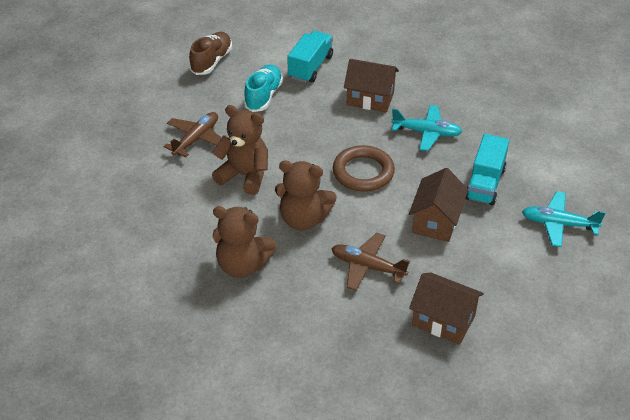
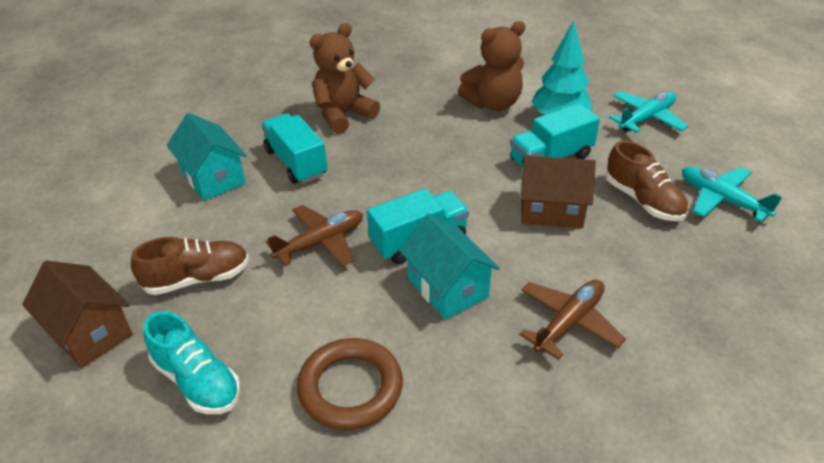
brown house: 3 -> 2
brown shoe: 1 -> 2
brown teddy bear: 3 -> 2
turquoise house: 0 -> 2
turquoise tree: 0 -> 1
turquoise truck: 2 -> 3

